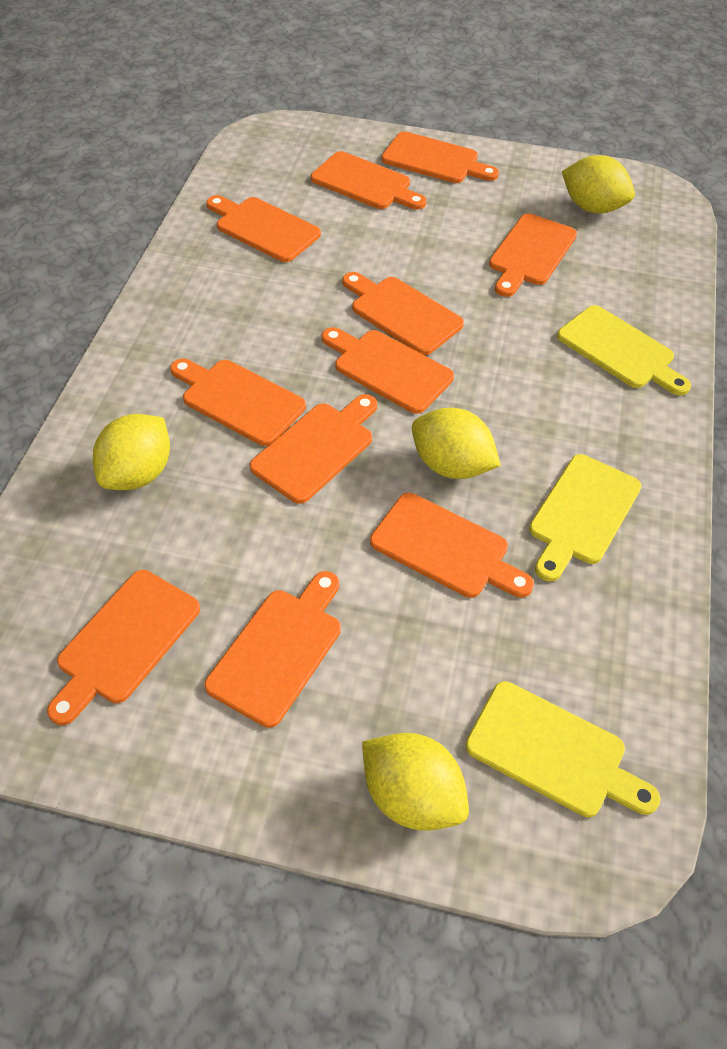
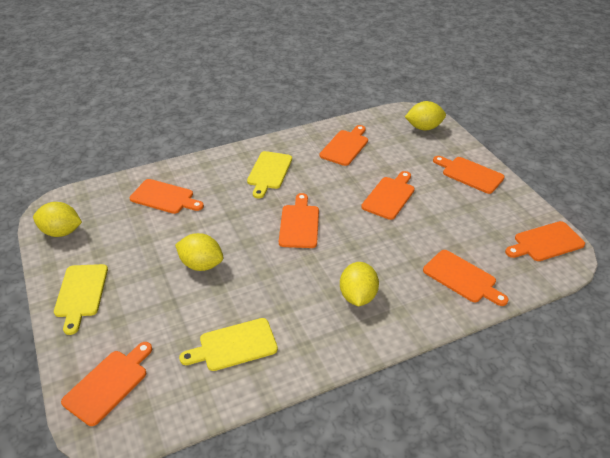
orange cutting board: 11 -> 8

